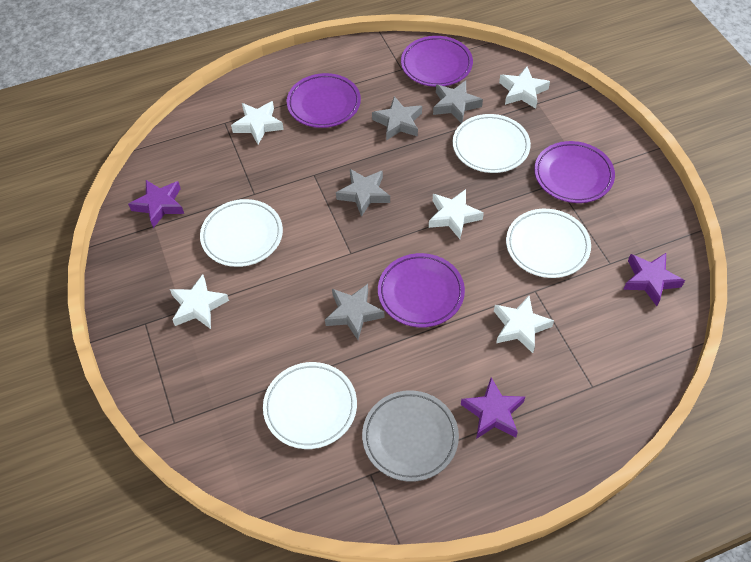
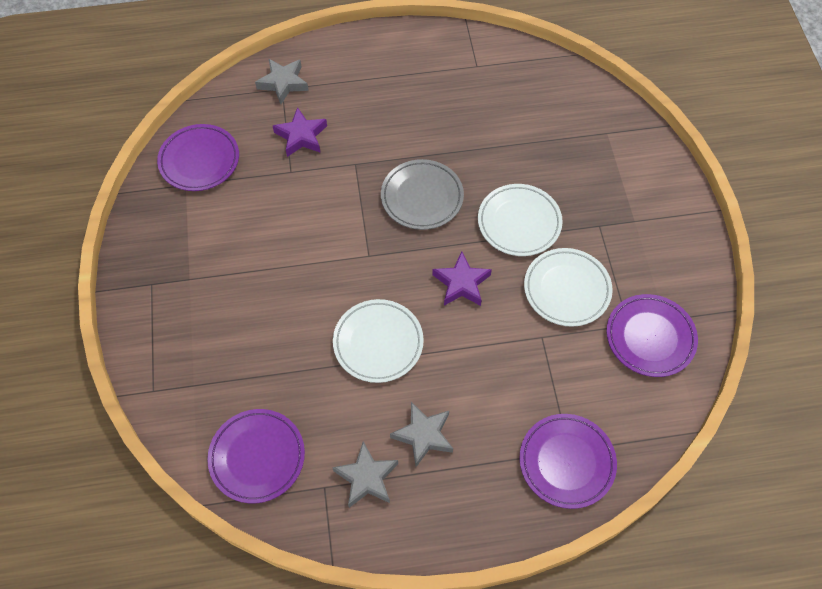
grey star: 4 -> 3
purple star: 3 -> 2
white plate: 4 -> 3
white star: 5 -> 0

